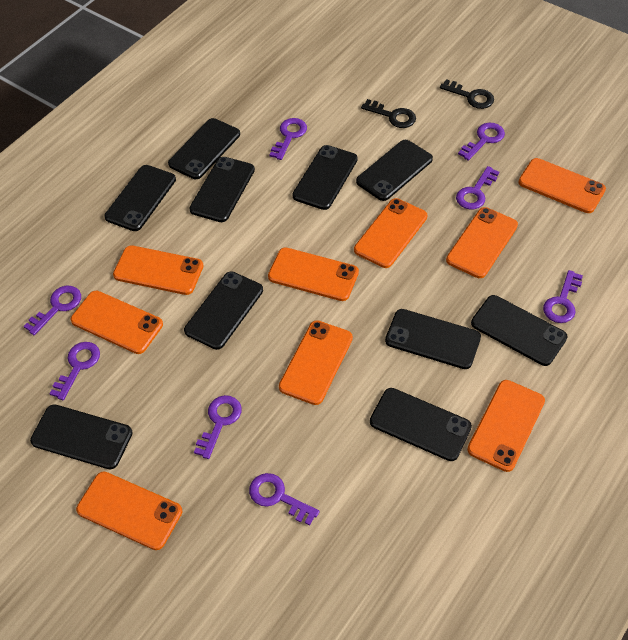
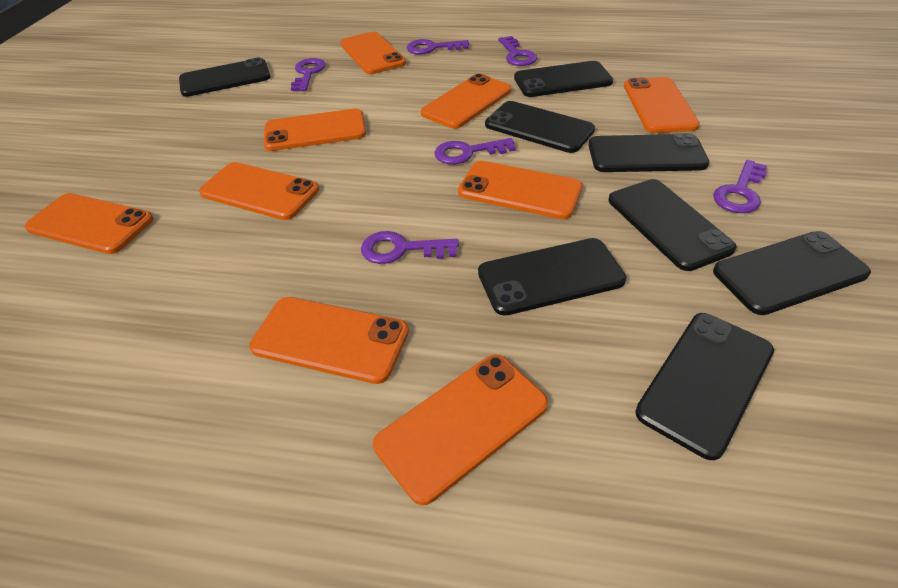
black key: 2 -> 0
black phone: 10 -> 8
purple key: 8 -> 6

